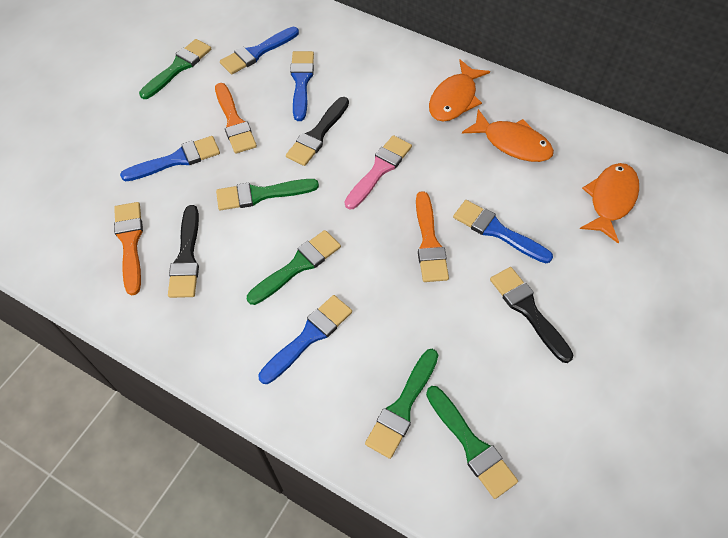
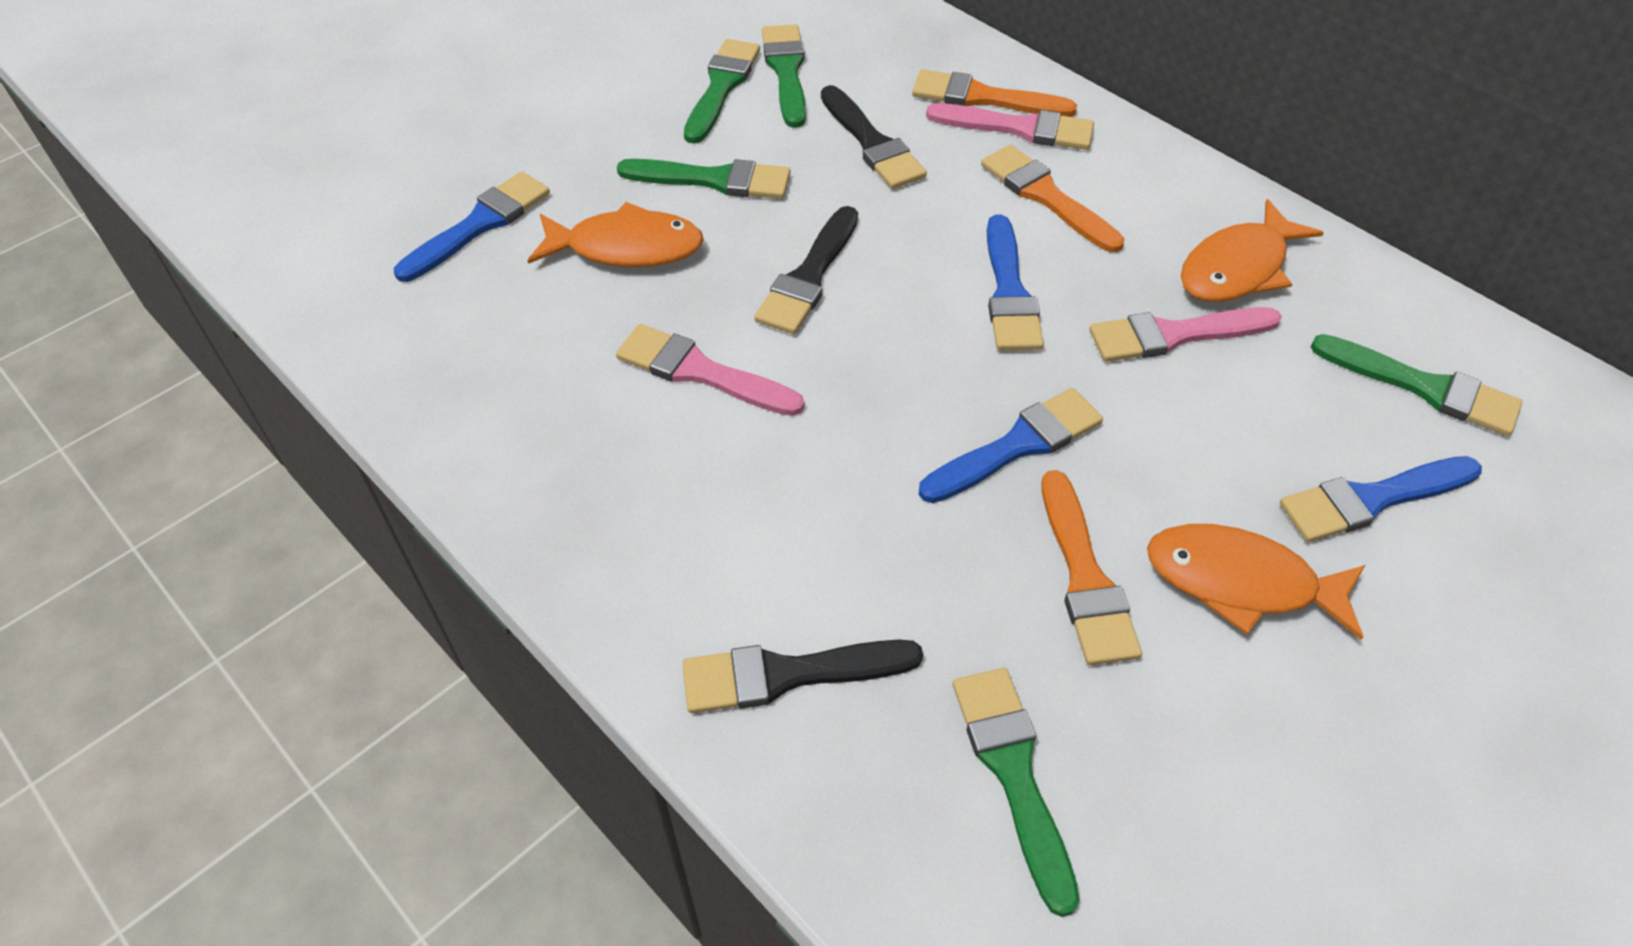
blue brush: 5 -> 4
pink brush: 1 -> 3

